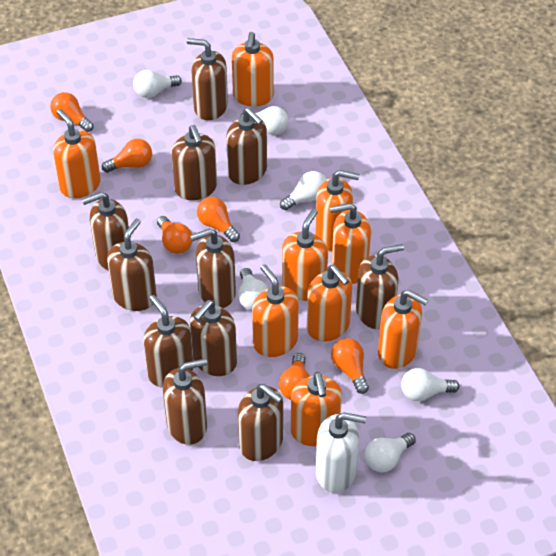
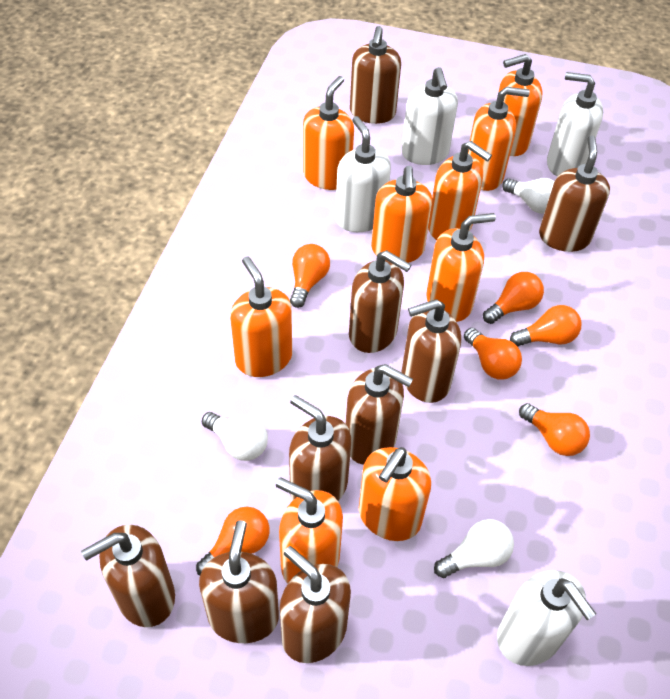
brown soap dispenser: 11 -> 9
white light bulb: 6 -> 3
white soap dispenser: 1 -> 4

